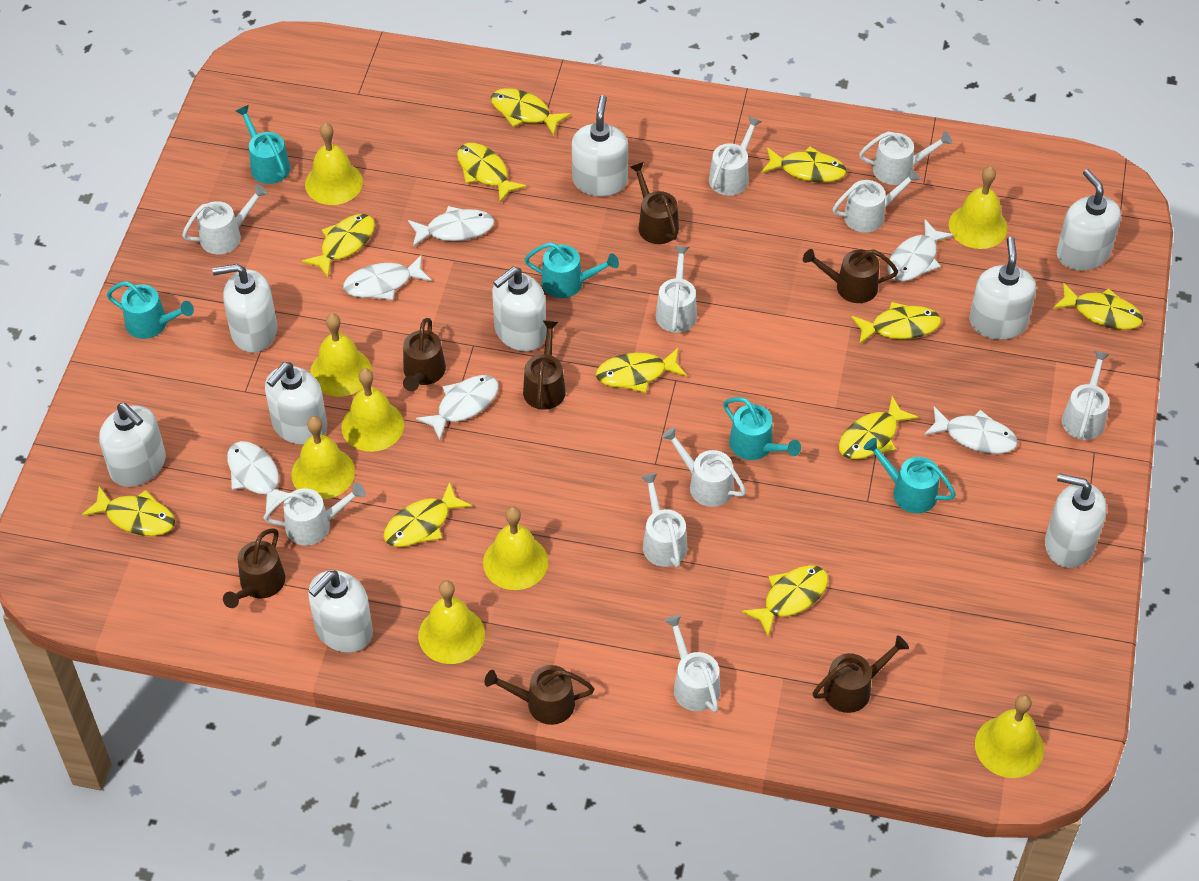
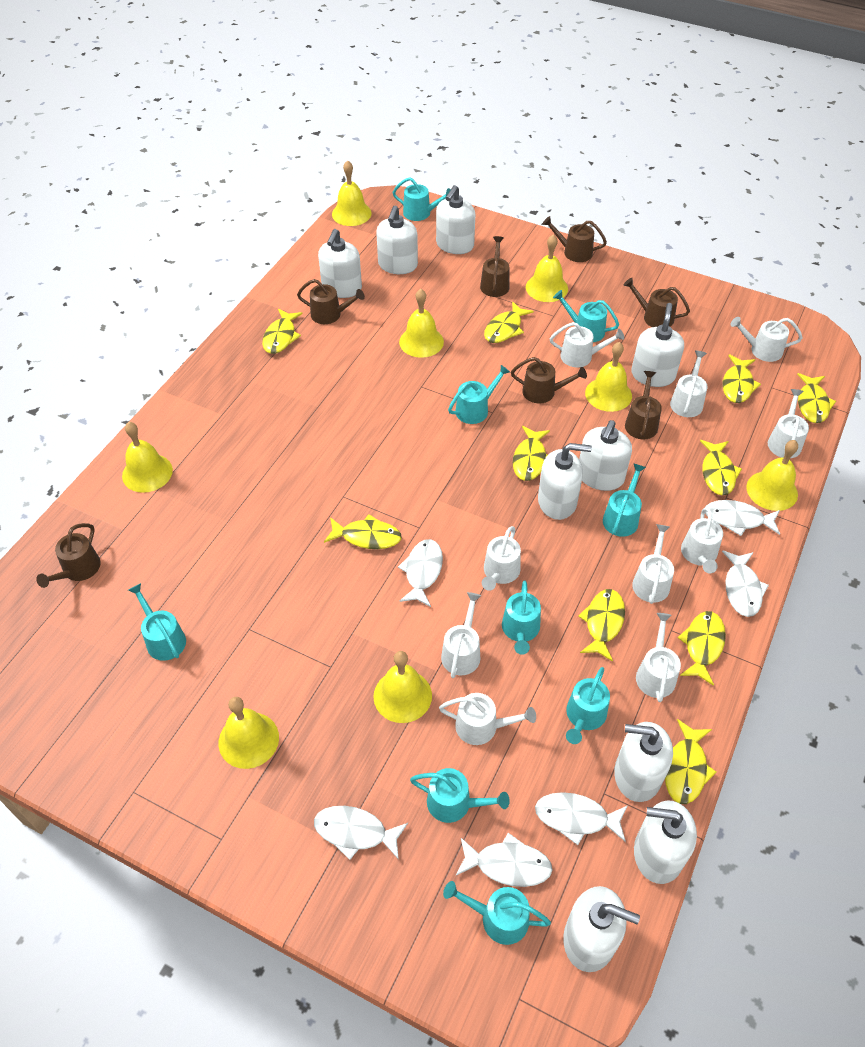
turquoise watering can: 5 -> 9
yellow fish: 11 -> 10

